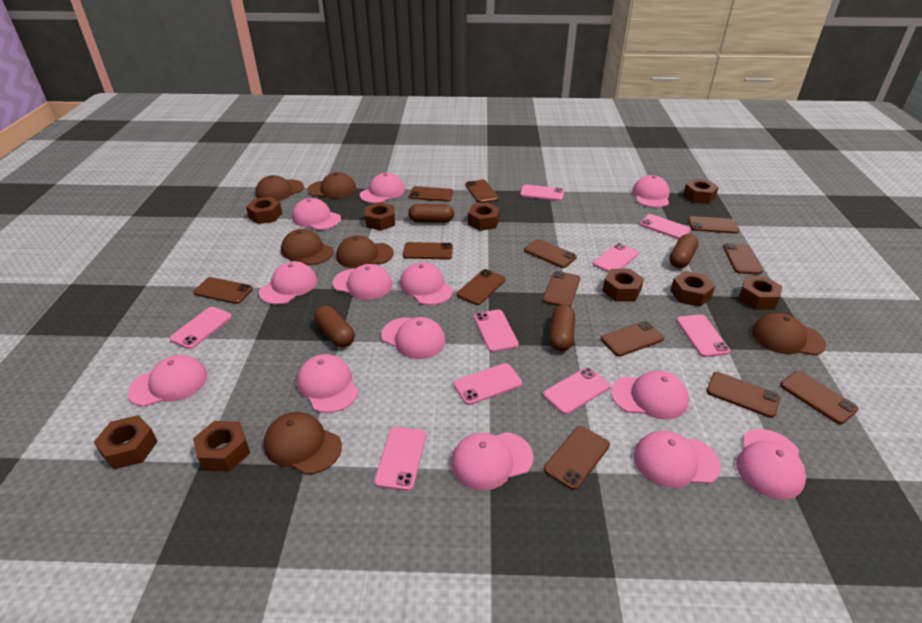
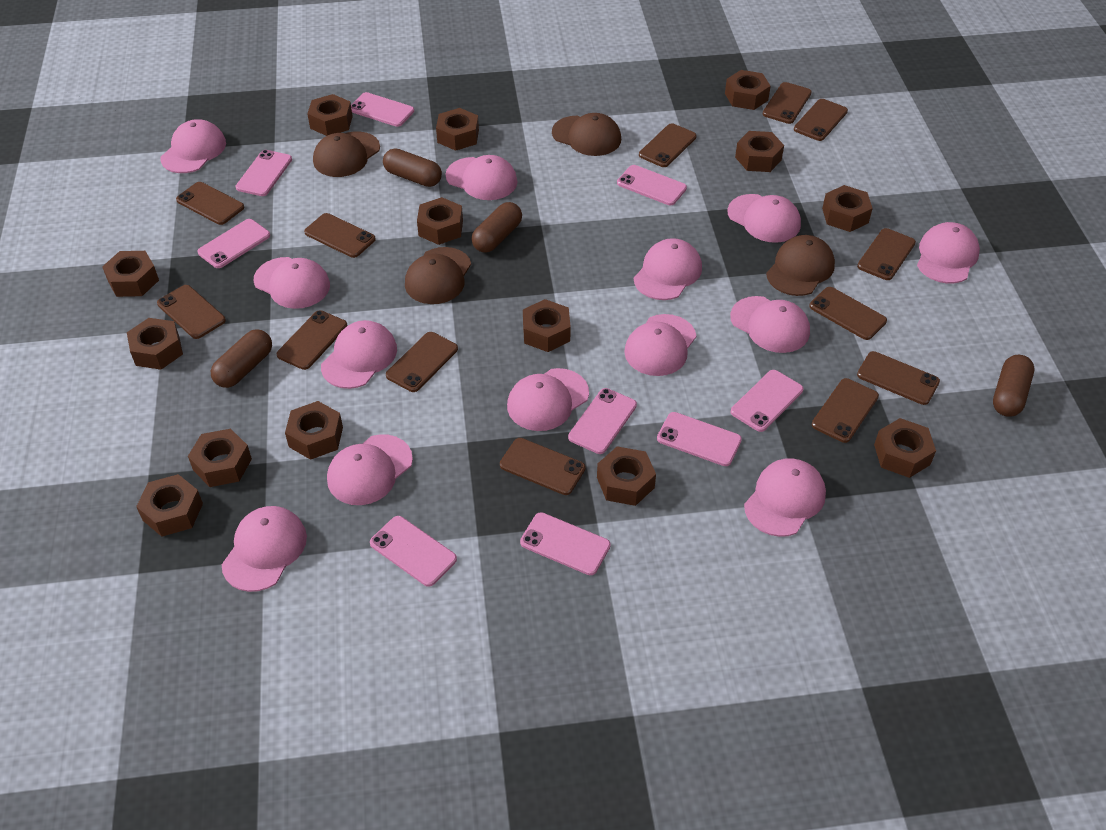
brown cap: 6 -> 4
brown nut: 9 -> 14

